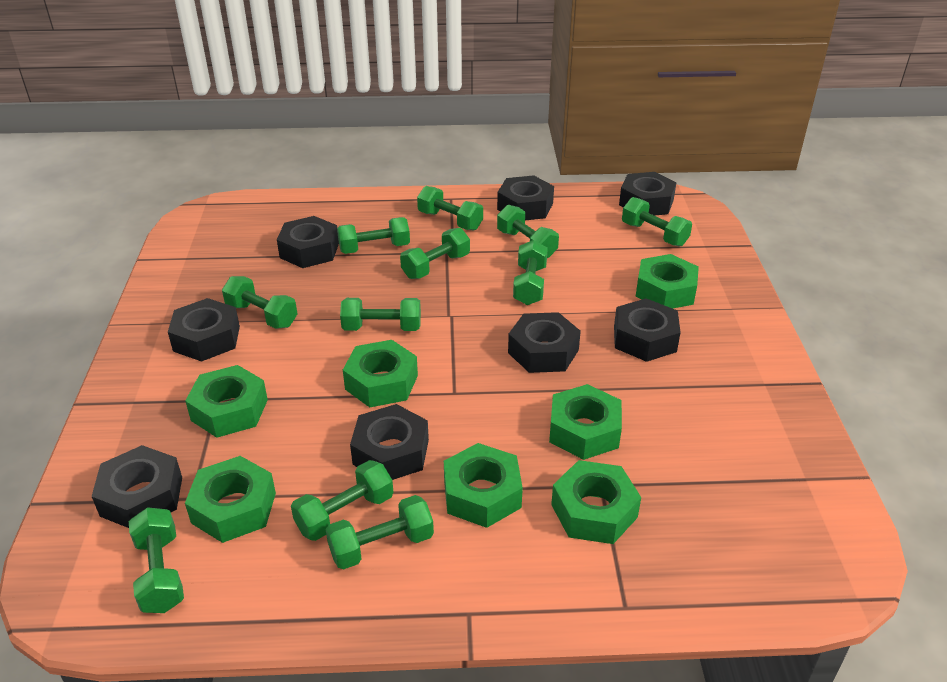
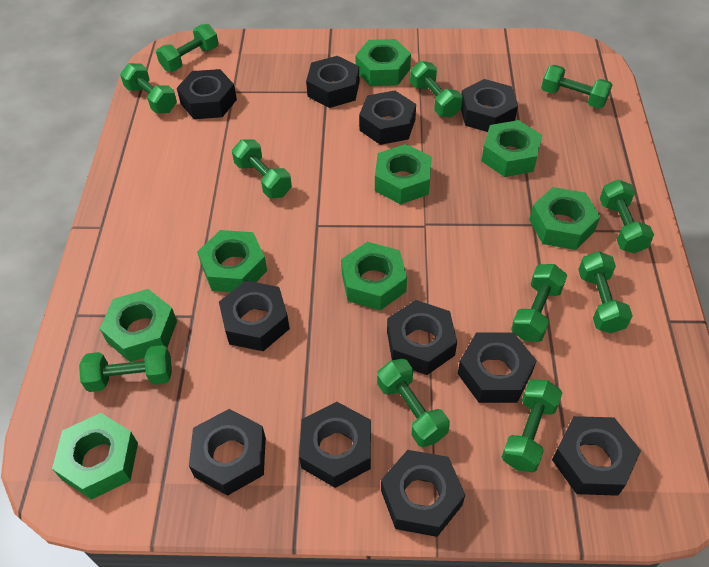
black nut: 8 -> 11
green nut: 7 -> 8

